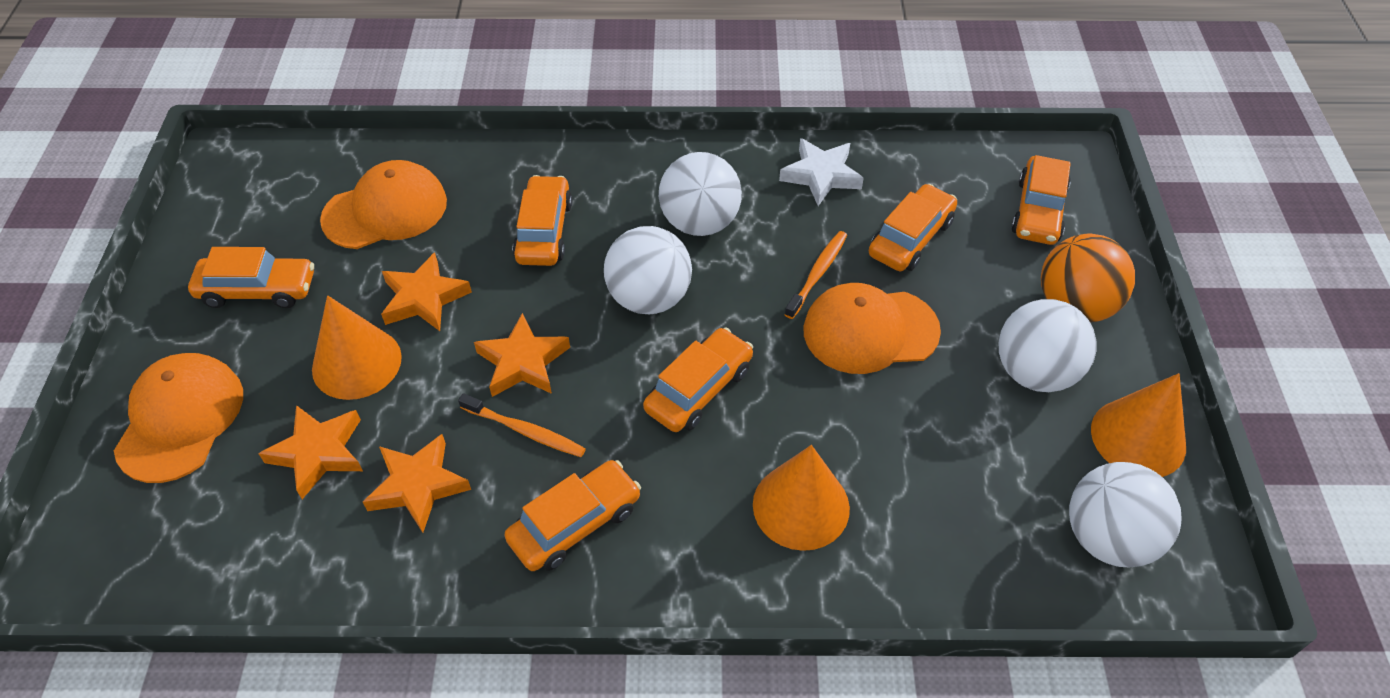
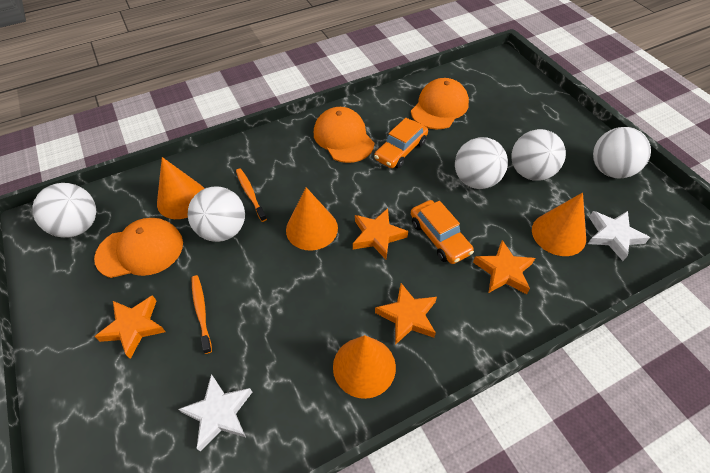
orange ball: 1 -> 0
orange car: 6 -> 2
orange cone: 3 -> 4
white ball: 4 -> 5
white star: 1 -> 2

